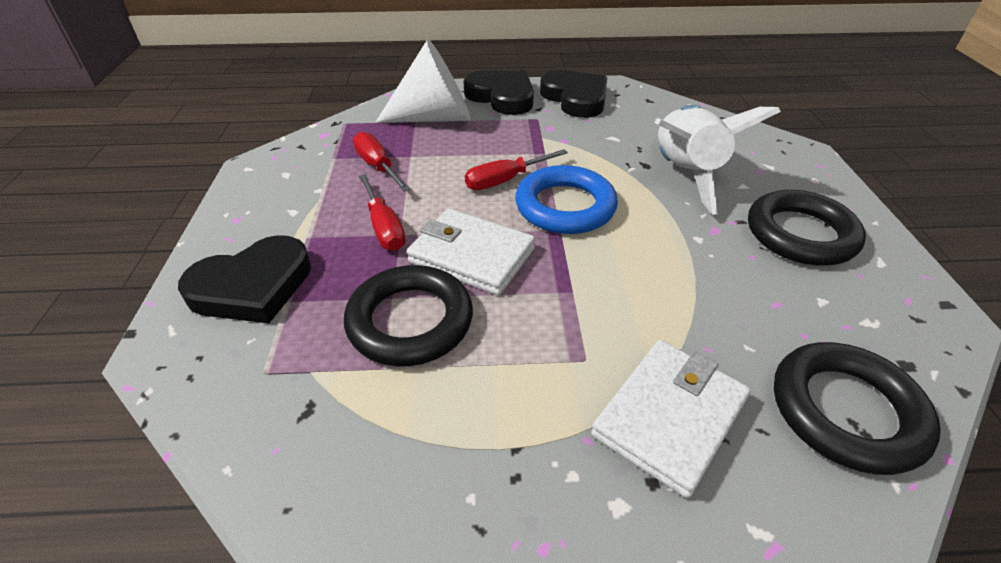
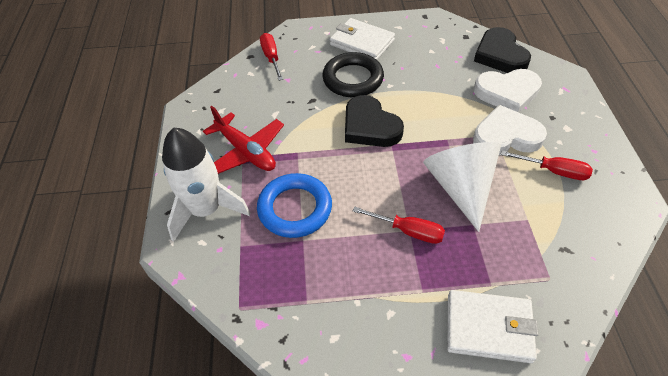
black heart: 3 -> 2
black ring: 3 -> 1
red plane: 0 -> 1
white heart: 0 -> 2

